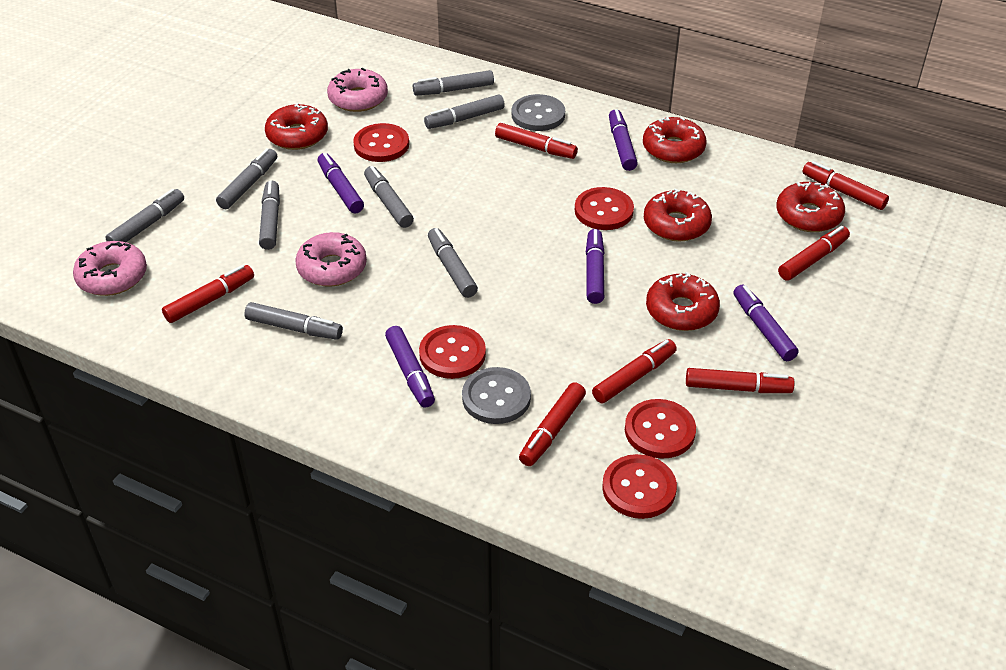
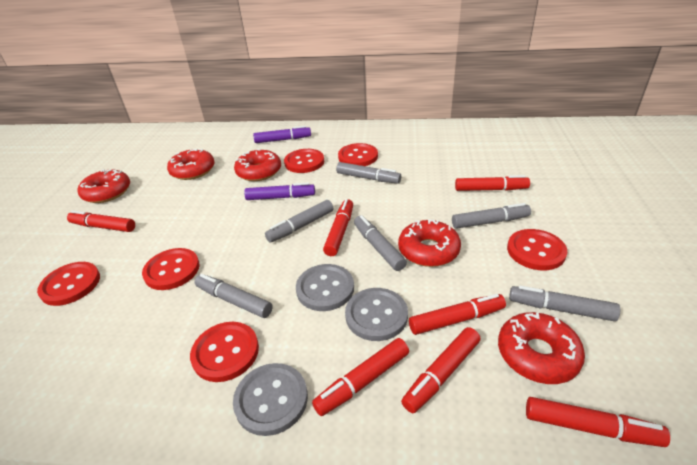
grey button: 2 -> 3
grey marker: 8 -> 6
pink donut: 3 -> 0
purple marker: 5 -> 2
red button: 5 -> 6

